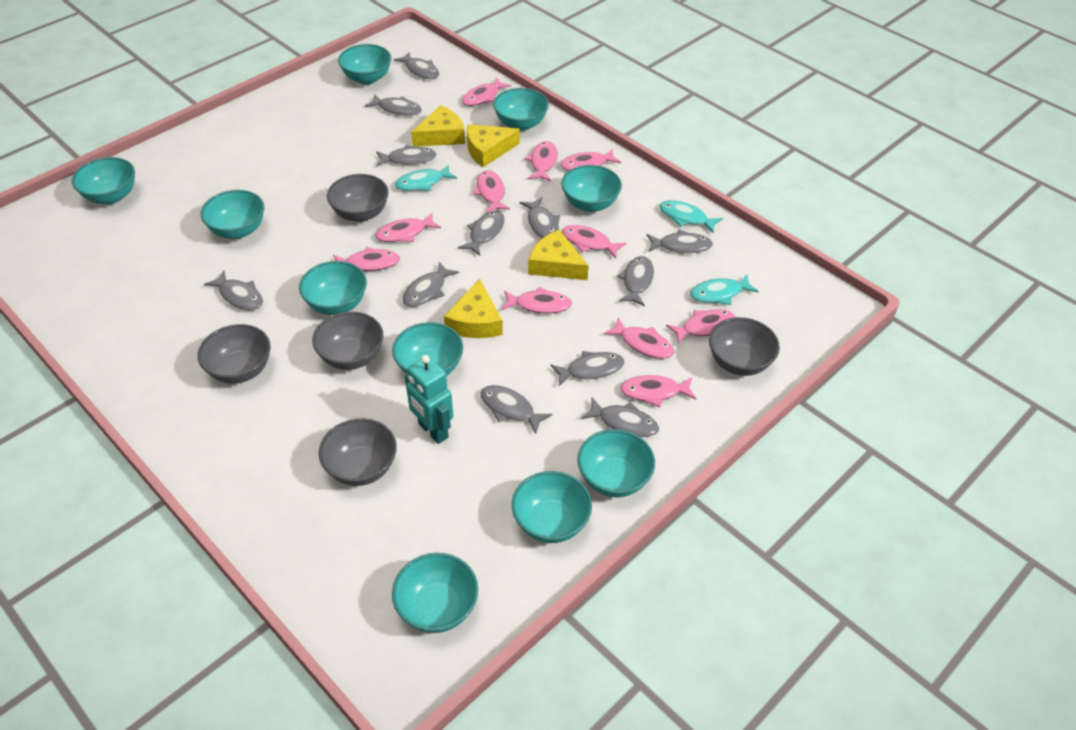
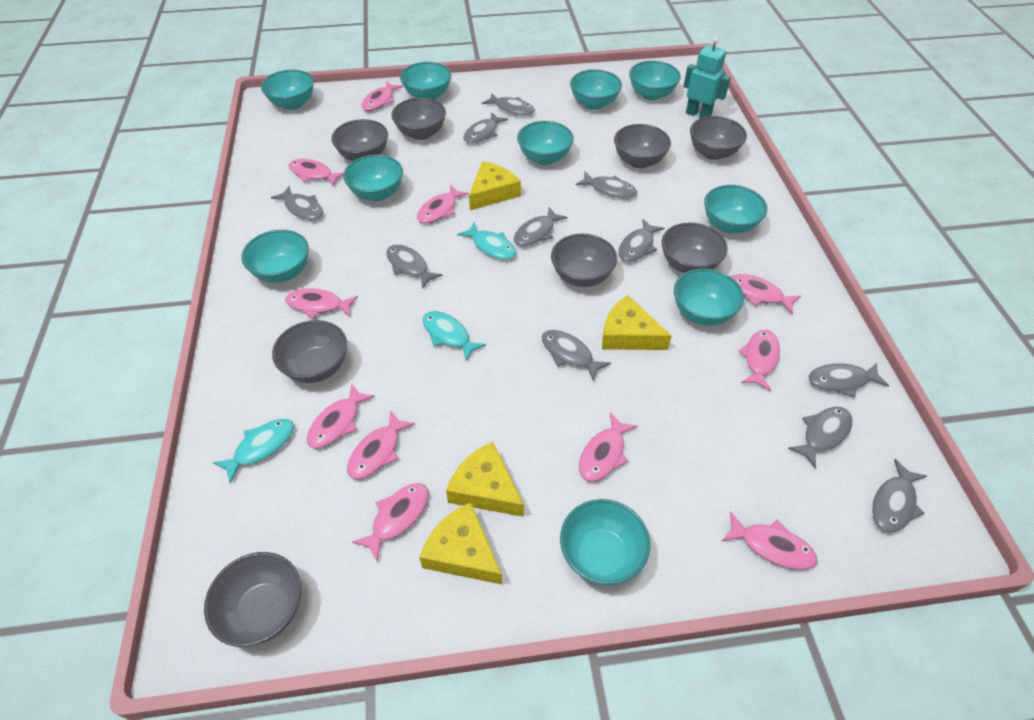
grey bowl: 5 -> 8
grey fish: 12 -> 11

